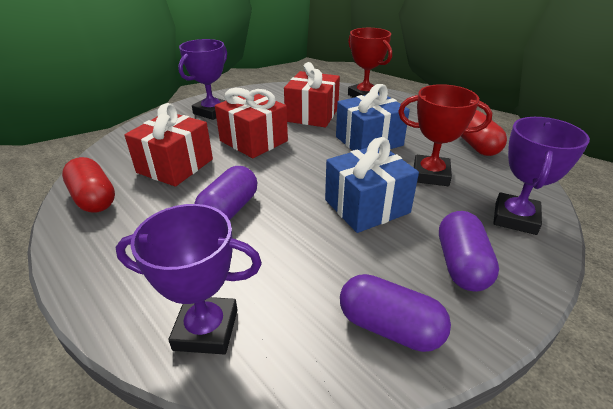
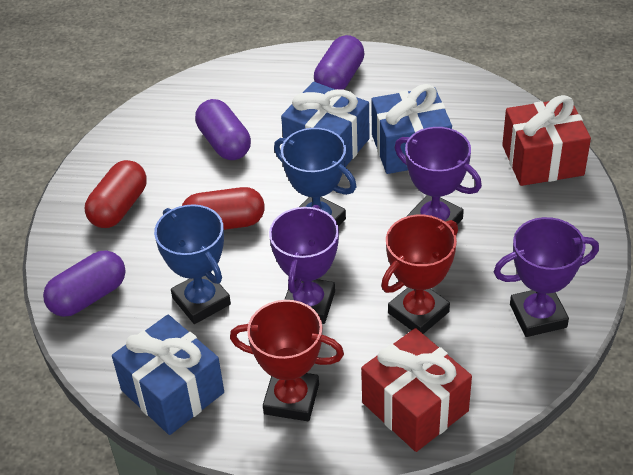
blue gift: 2 -> 3
blue trophy: 0 -> 2
red gift: 3 -> 2

